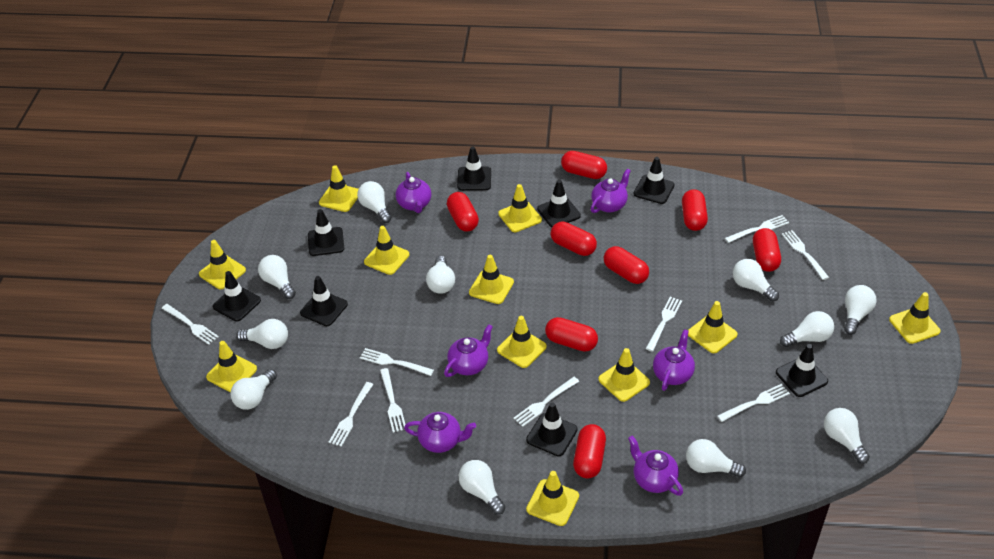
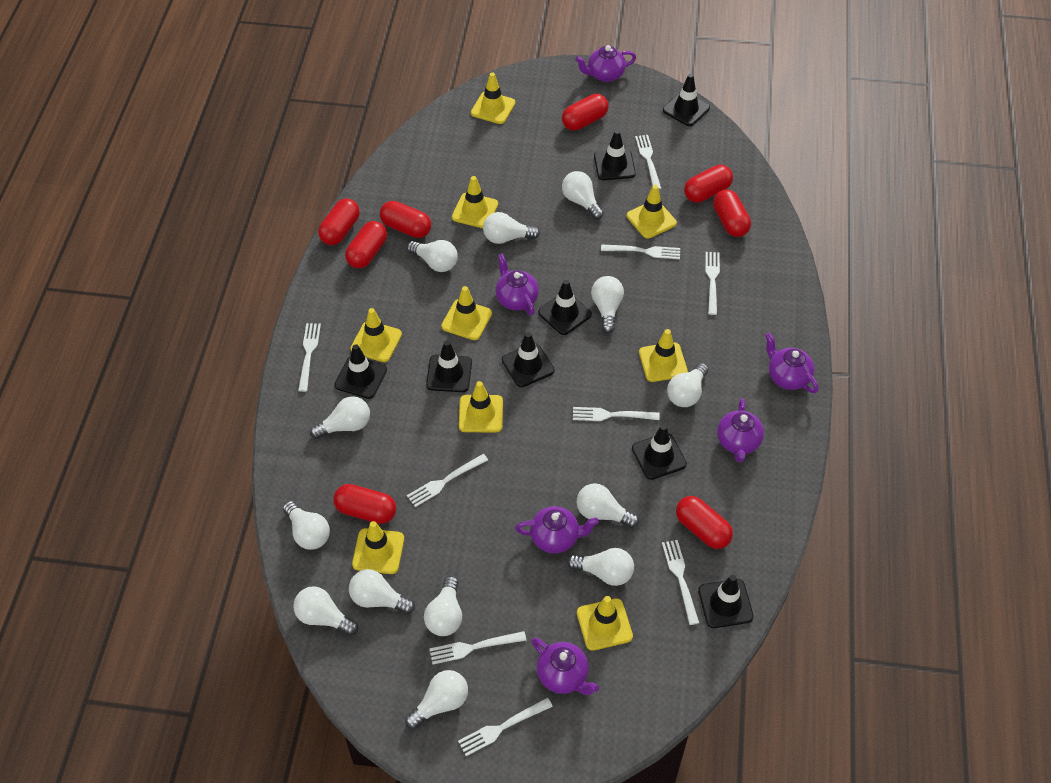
white light bulb: 11 -> 13
yellow traffic cone: 11 -> 9

